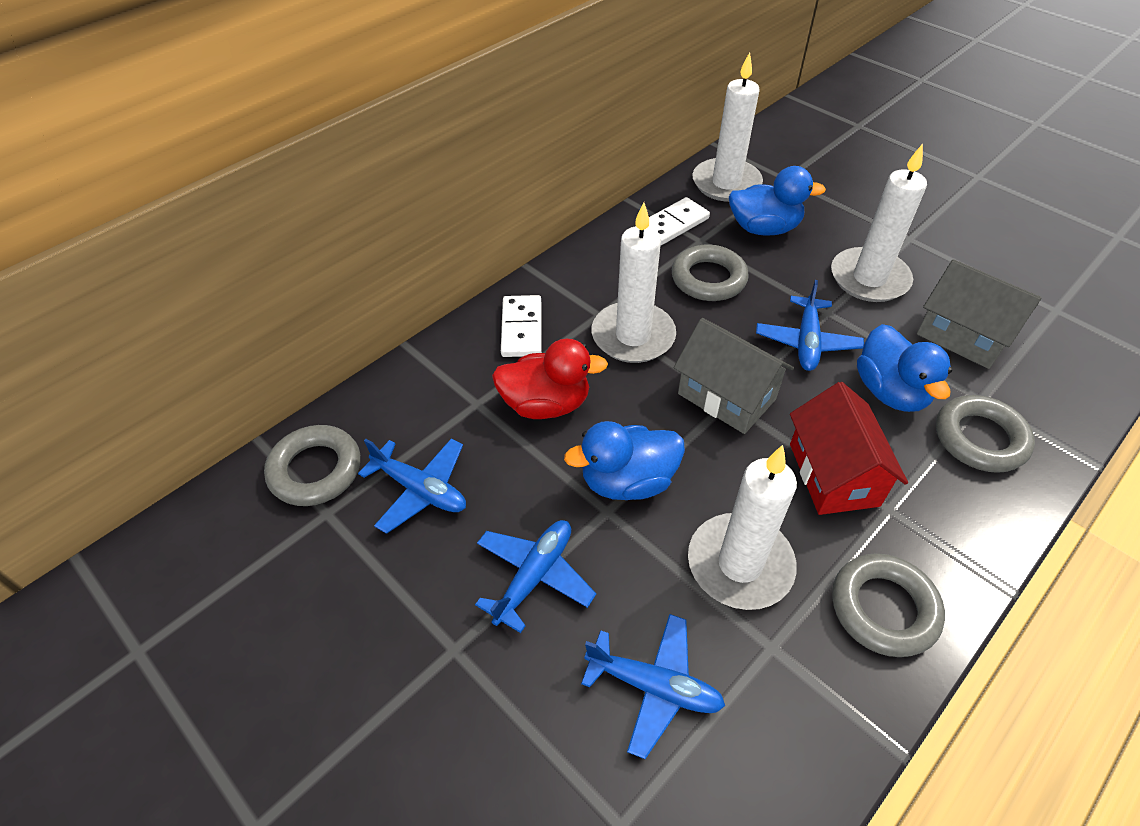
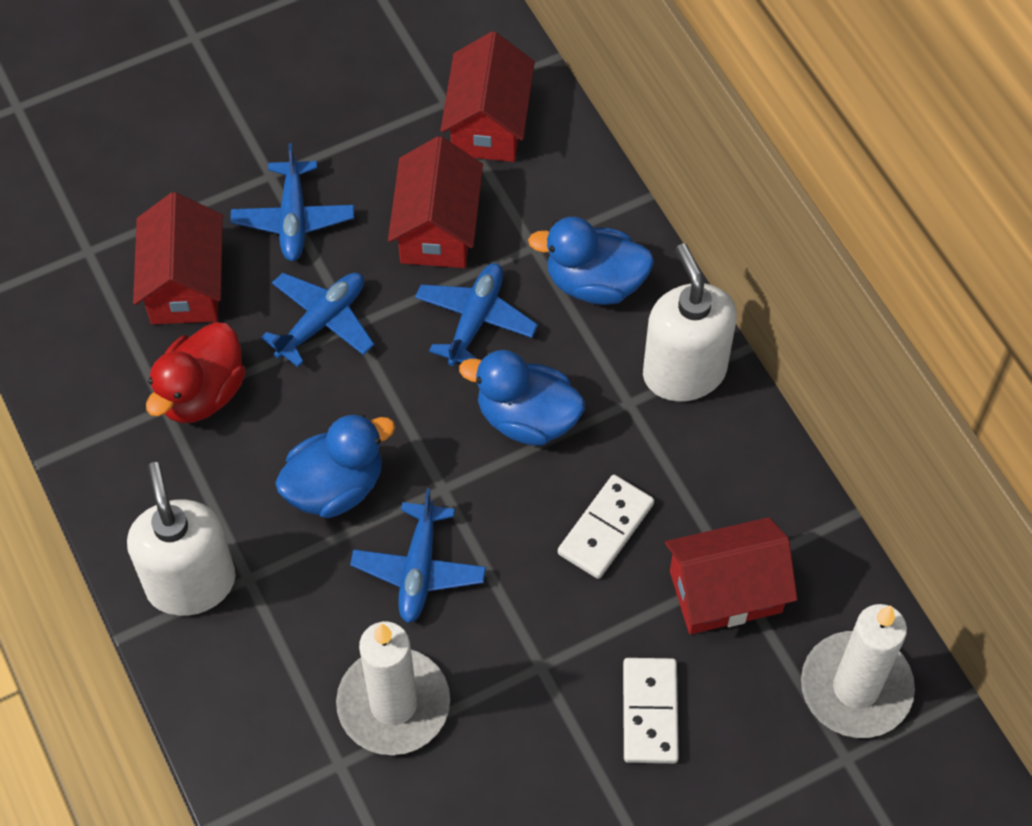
grey house: 2 -> 0
grey ring: 4 -> 0
red house: 1 -> 4
white candle: 4 -> 2
white soap dispenser: 0 -> 2

